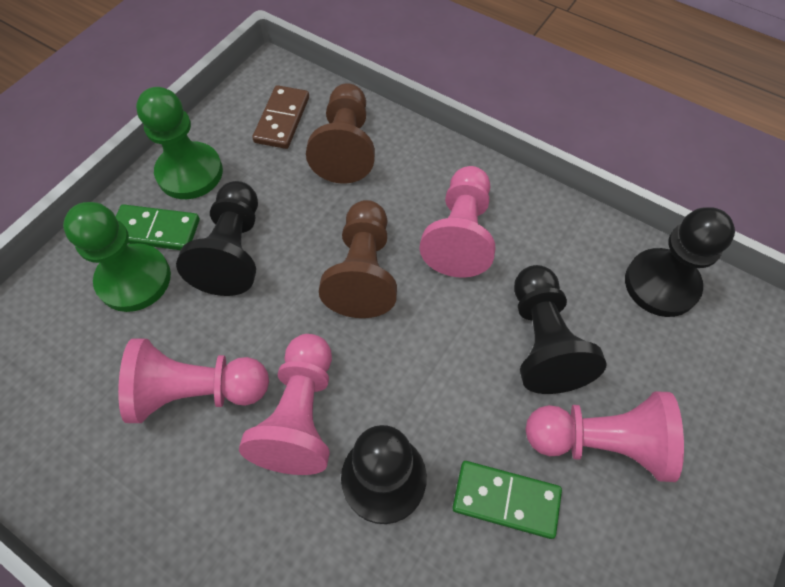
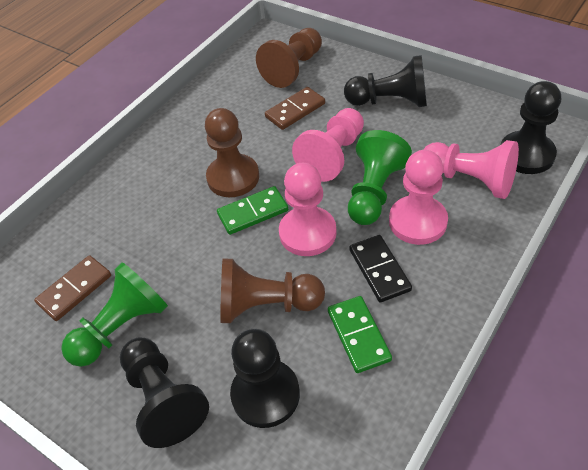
black domino: 0 -> 1
brown domino: 1 -> 2
brown pawn: 2 -> 3

